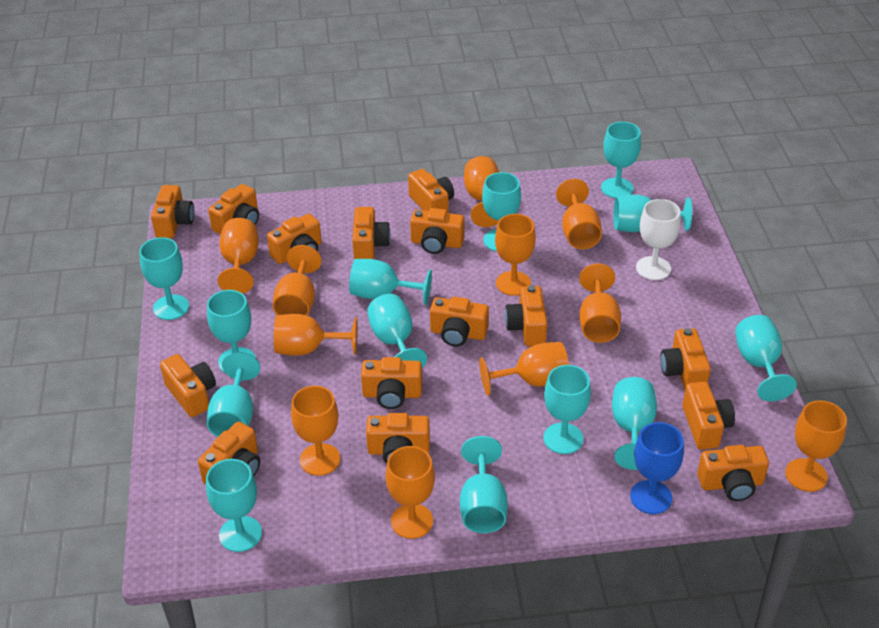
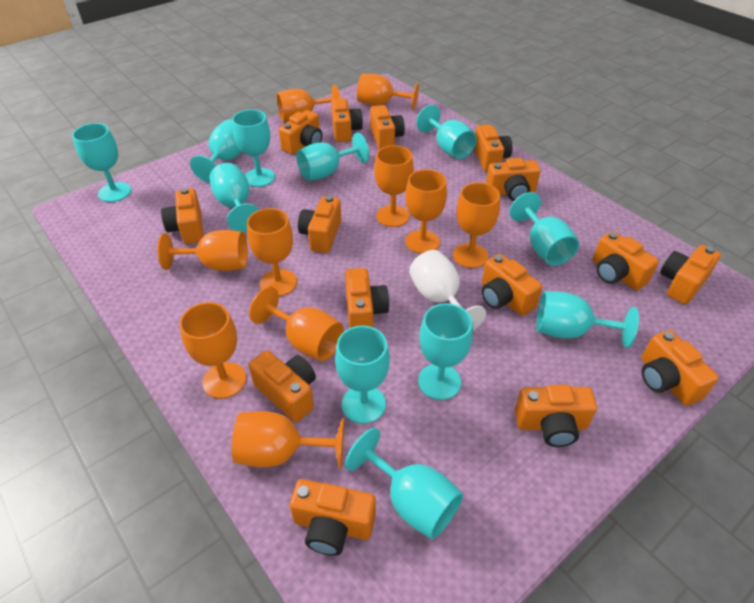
blue goblet: 1 -> 0
orange goblet: 11 -> 10
turquoise goblet: 13 -> 11

